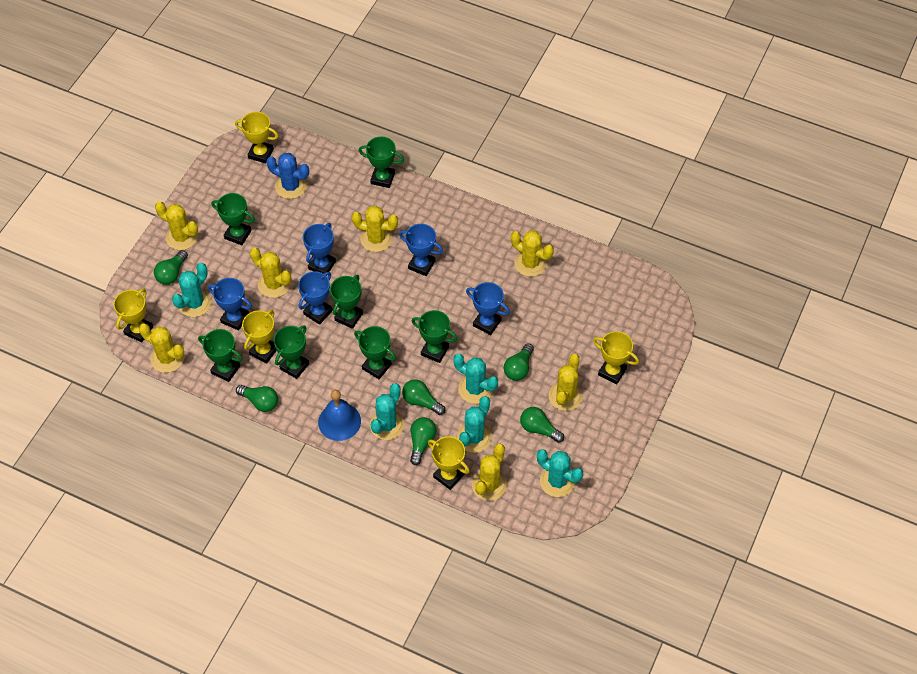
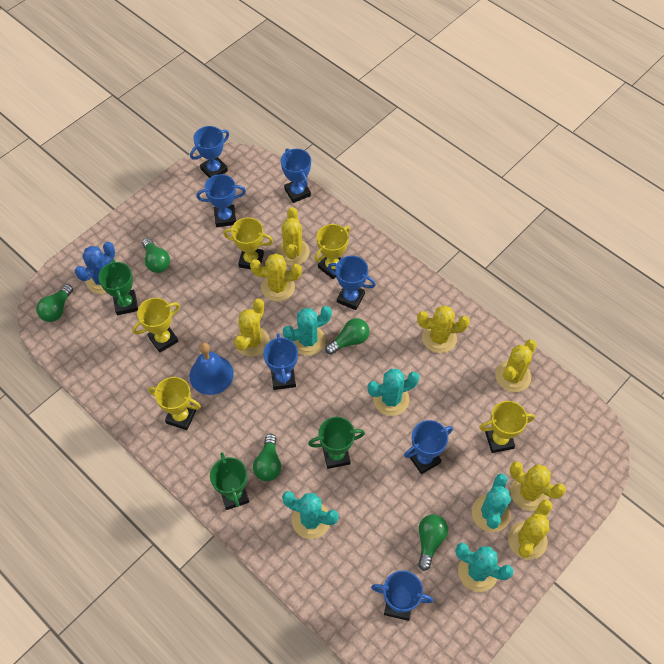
blue trophy: 5 -> 7
green light bulb: 6 -> 5
green trophy: 7 -> 3

